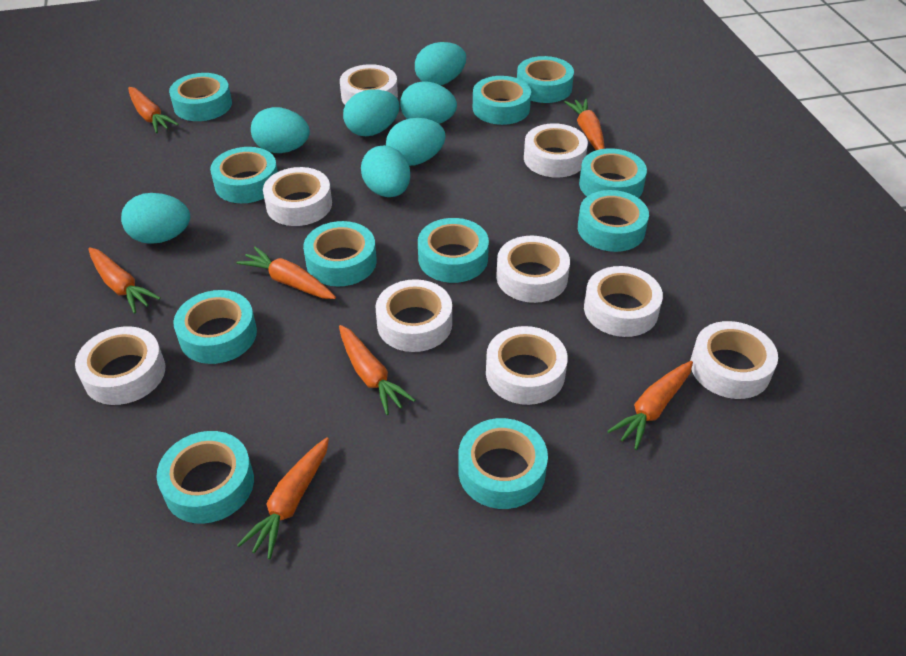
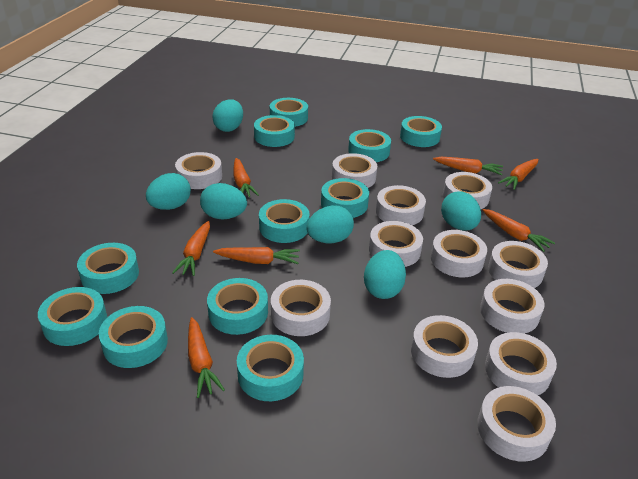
turquoise egg: 7 -> 6
white tape: 9 -> 12

